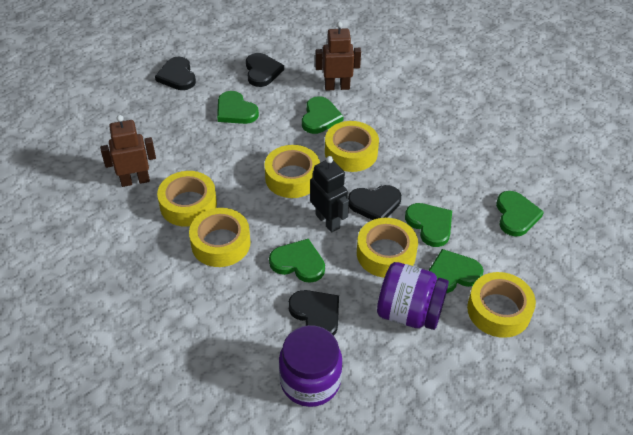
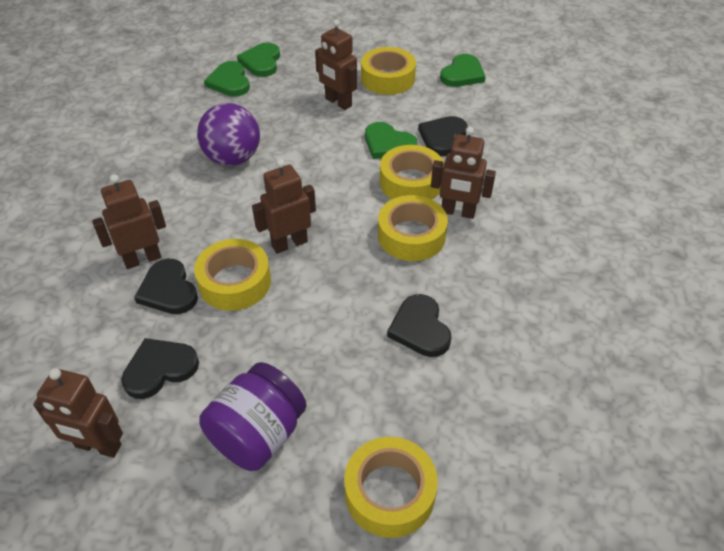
black robot: 1 -> 0
brown robot: 2 -> 5
green heart: 6 -> 4
purple ball: 0 -> 1
purple jar: 2 -> 1
yellow tape: 6 -> 5

